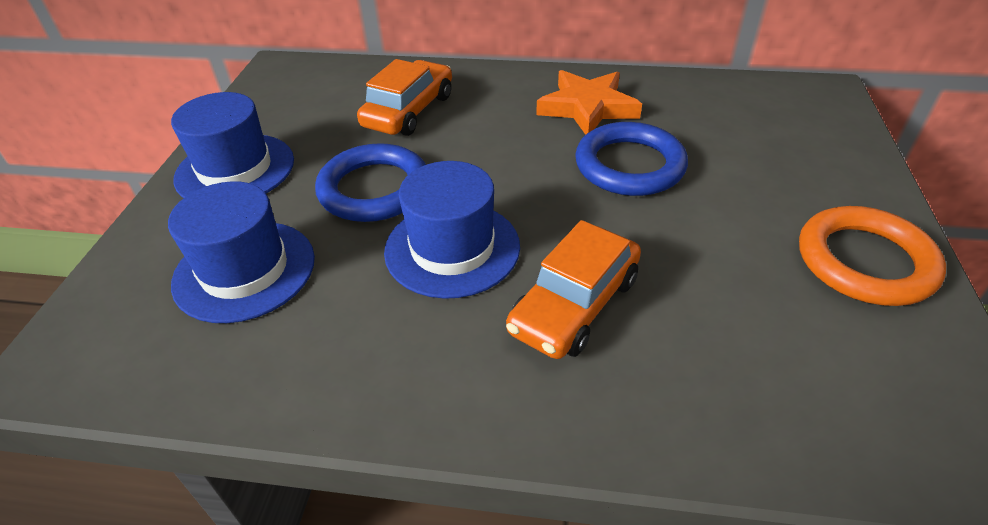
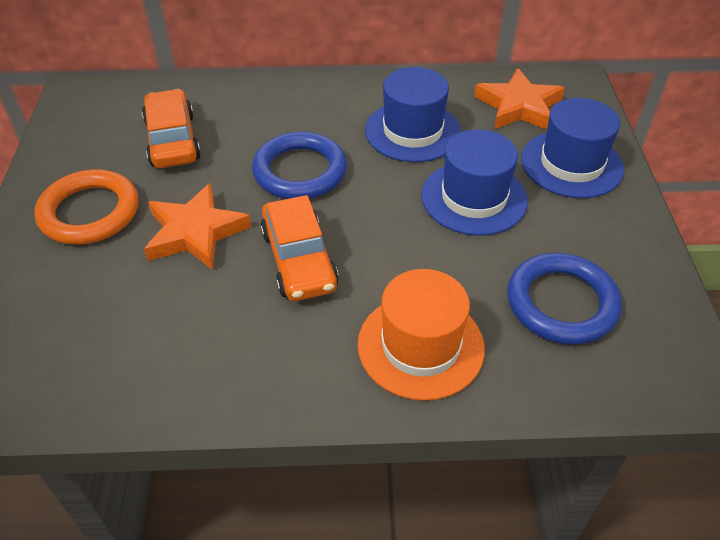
orange hat: 0 -> 1
orange star: 1 -> 2

